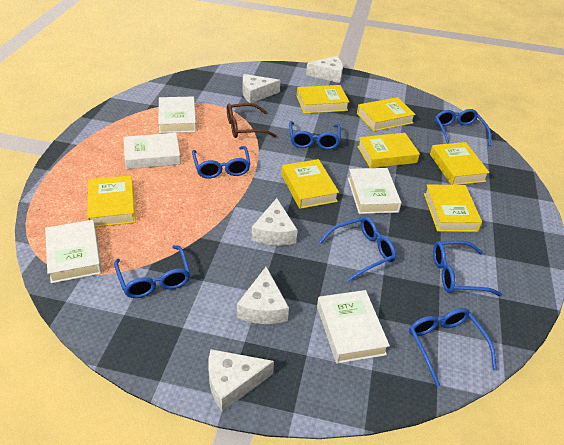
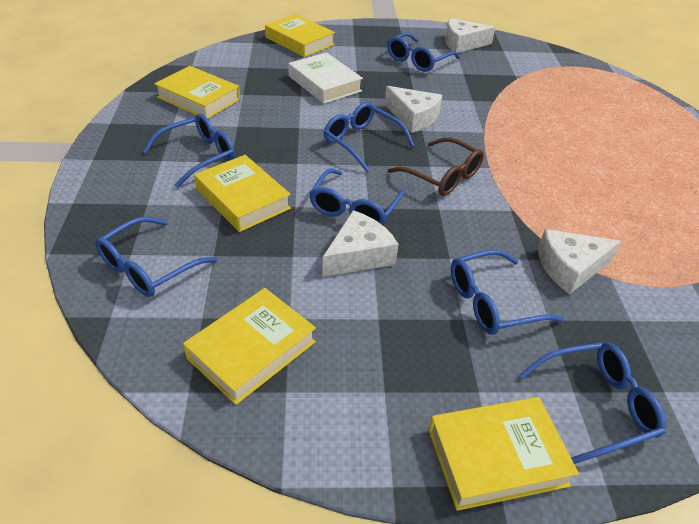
white book: 5 -> 1
white cheese: 5 -> 4
yellow book: 7 -> 5

